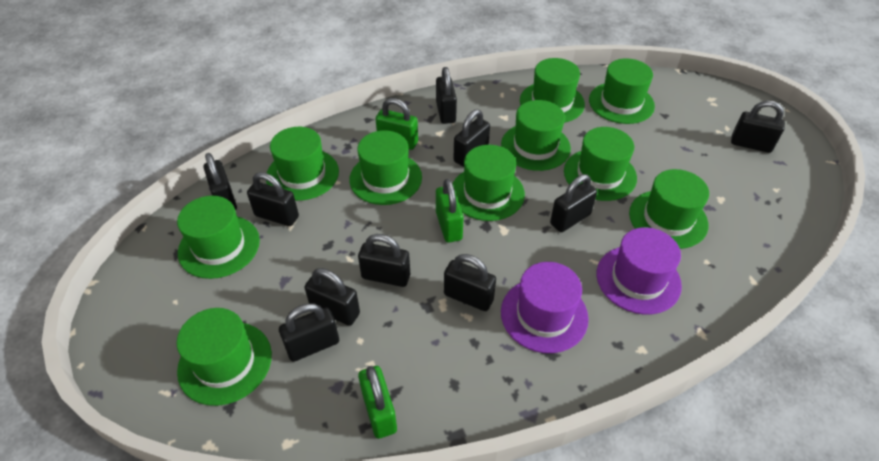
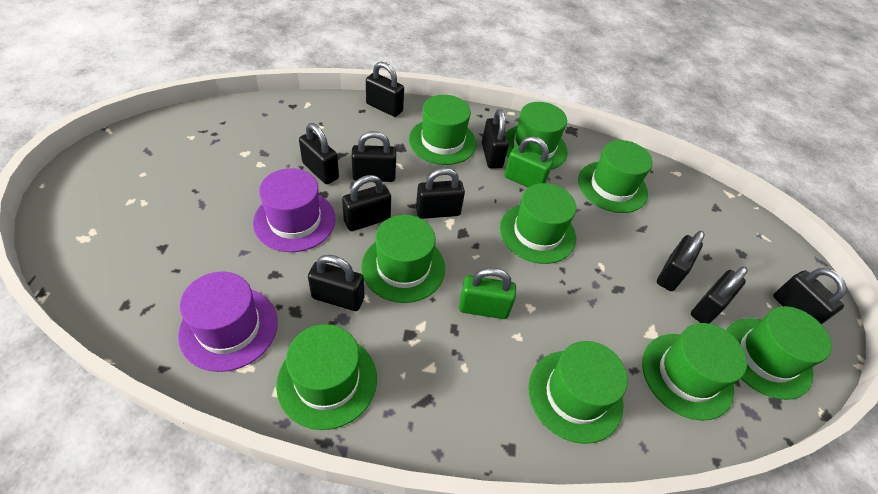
green hat: 10 -> 9
green padlock: 3 -> 2

